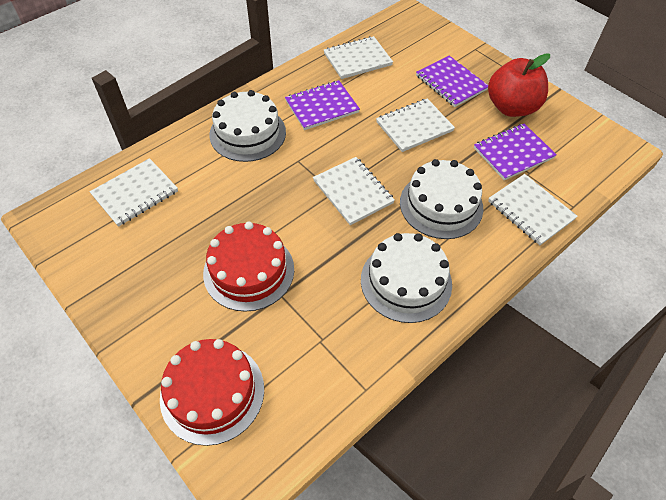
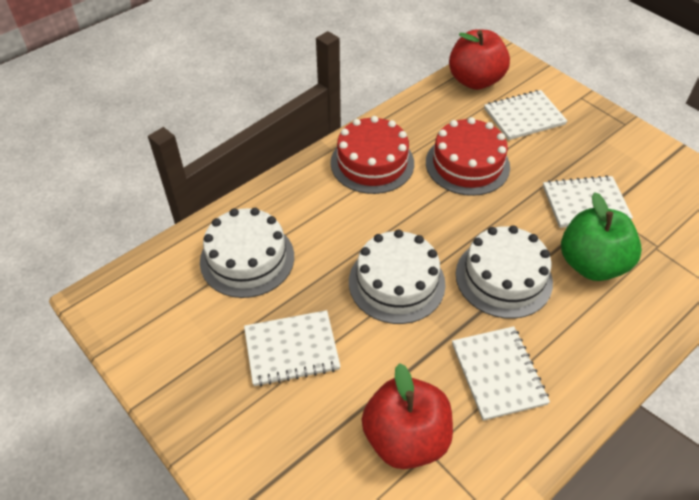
green apple: 0 -> 1
purple notebook: 3 -> 0
red apple: 1 -> 2
white notebook: 5 -> 4

